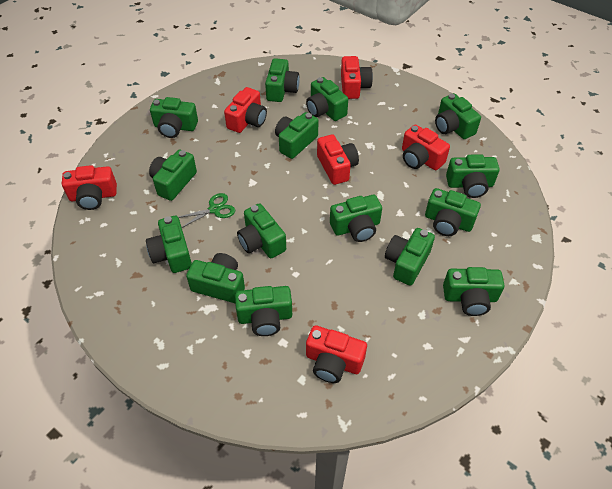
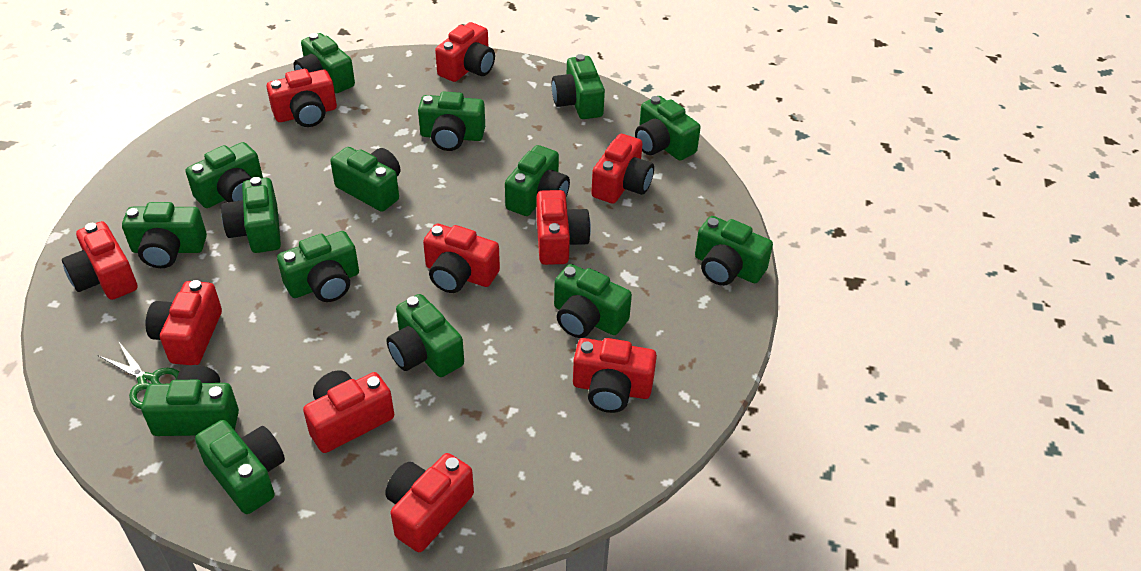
red camera: 6 -> 10

